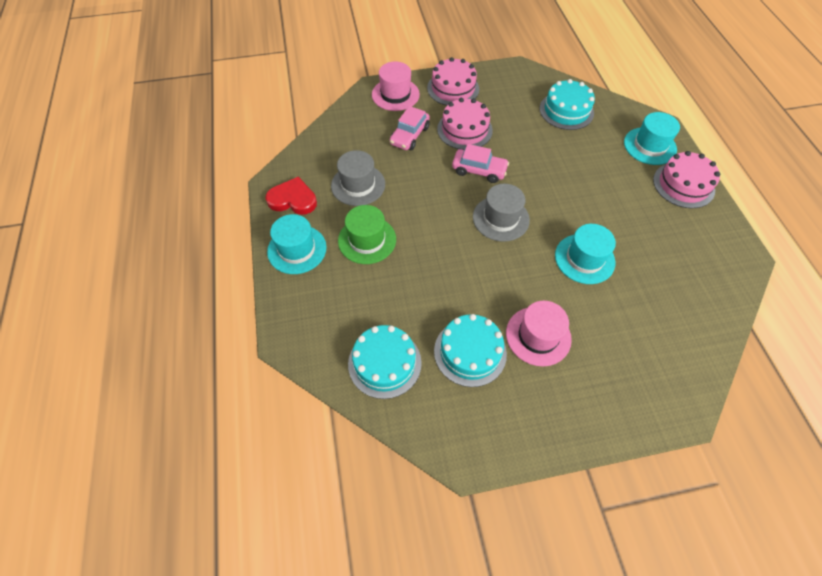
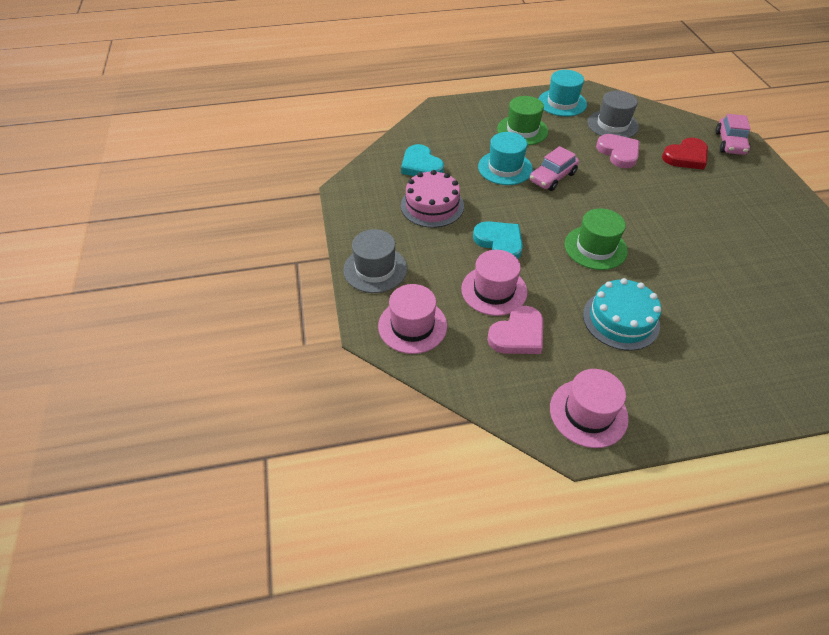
green hat: 1 -> 2
pink cake: 3 -> 1
pink hat: 2 -> 3
pink heart: 0 -> 2
turquoise cake: 3 -> 1
turquoise hat: 3 -> 2
turquoise heart: 0 -> 2

